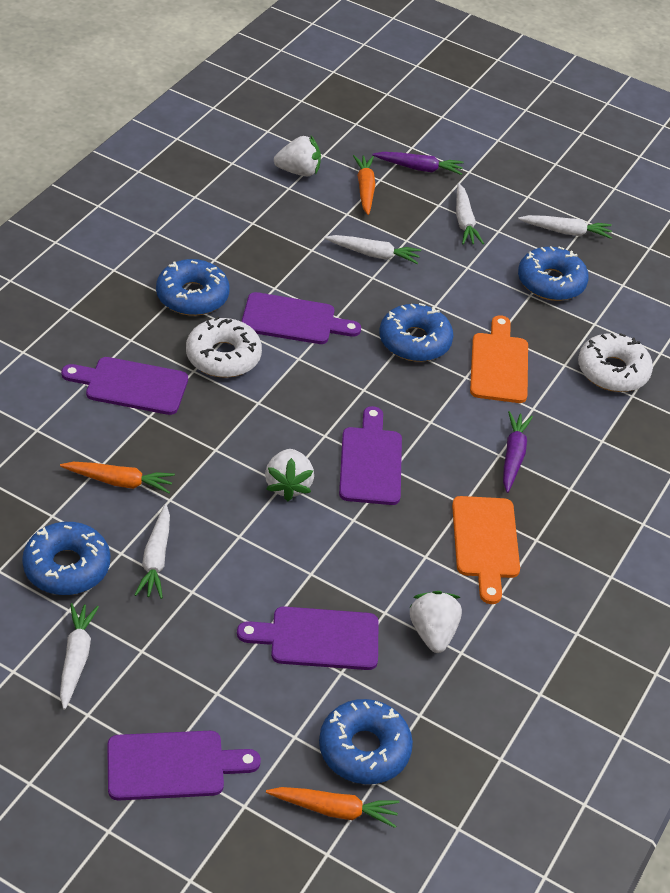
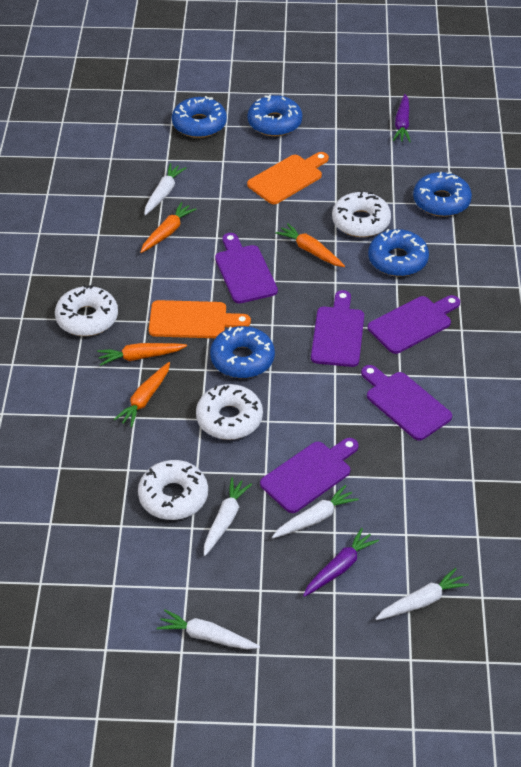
orange carrot: 3 -> 4
white donut: 2 -> 4
white strawberry: 3 -> 0

